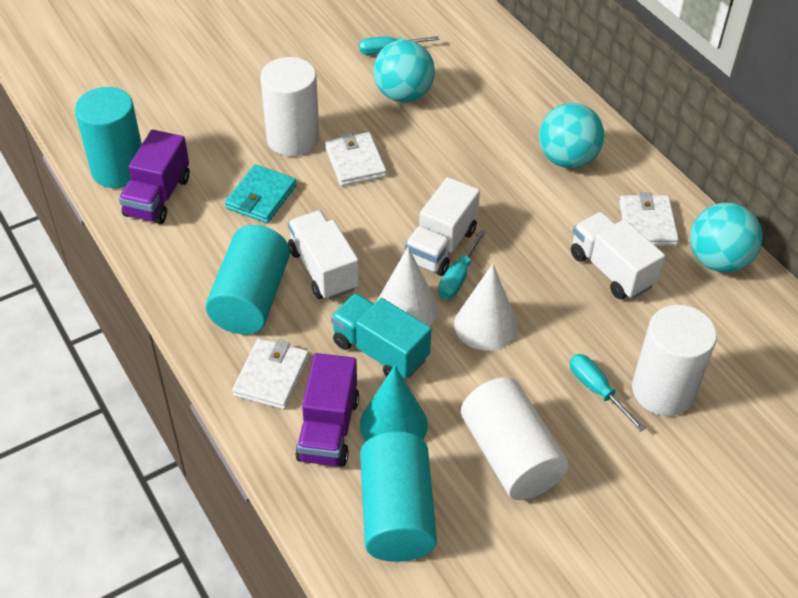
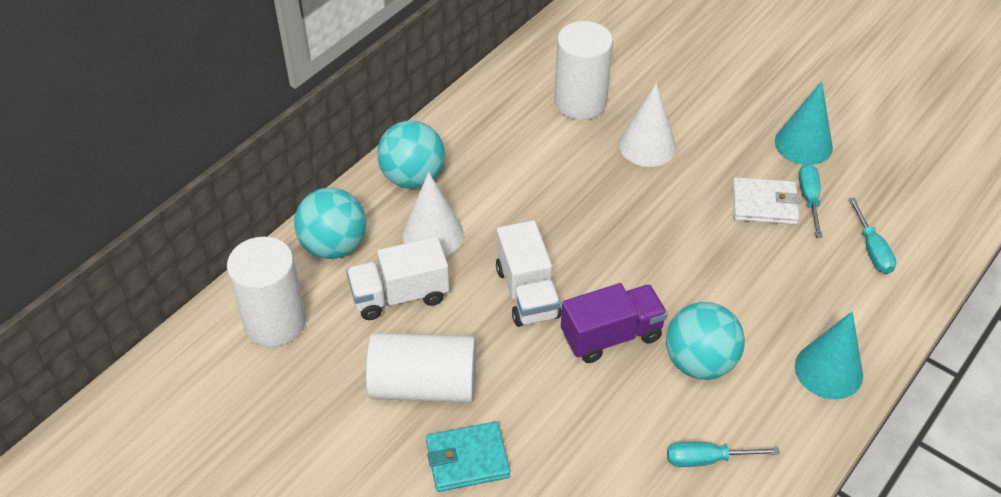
purple truck: 2 -> 1
turquoise cone: 1 -> 2
turquoise cylinder: 3 -> 0
turquoise truck: 1 -> 0
white truck: 3 -> 2
white wallet: 3 -> 1

